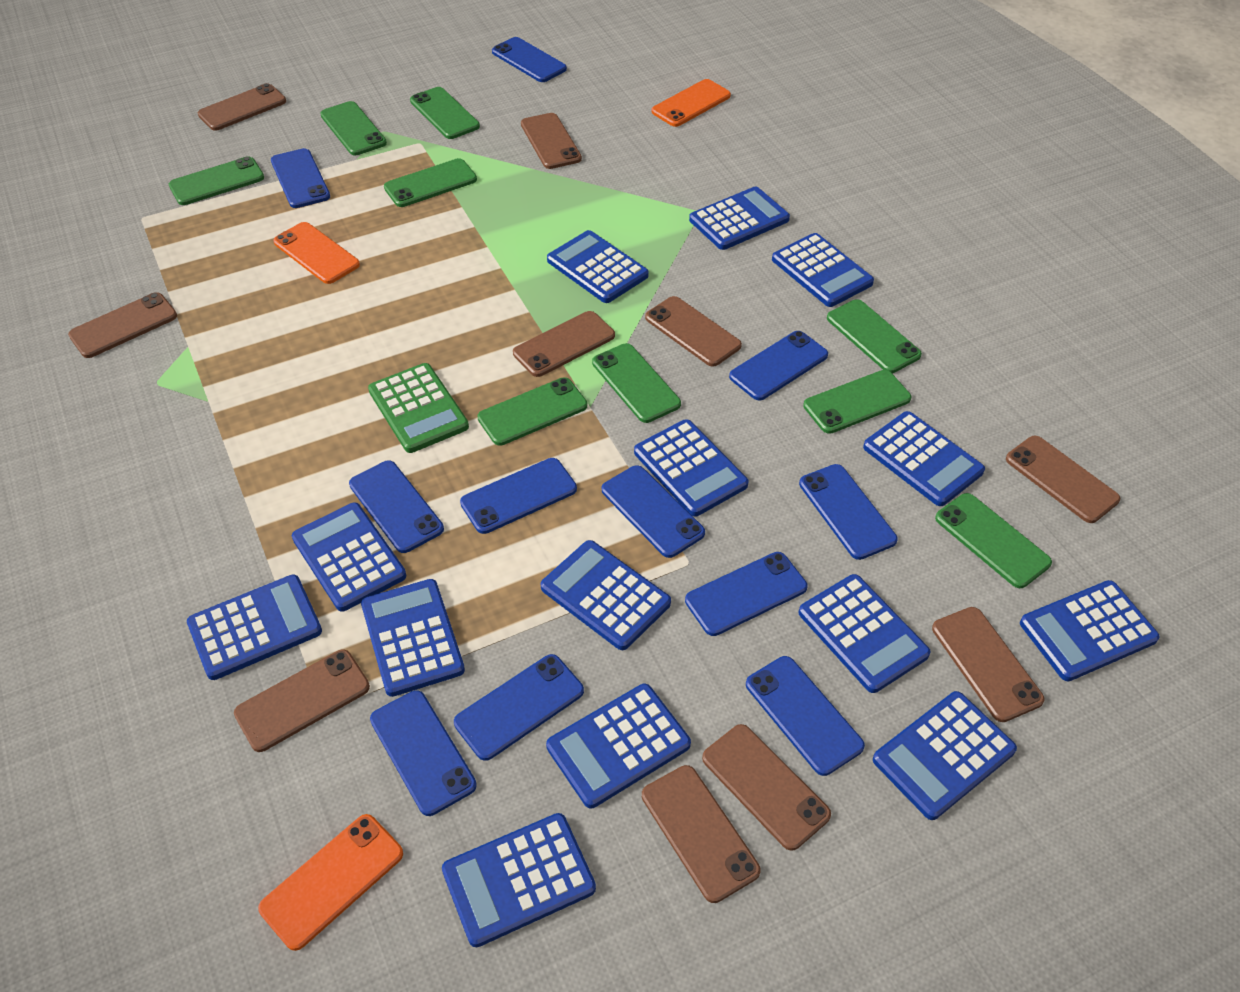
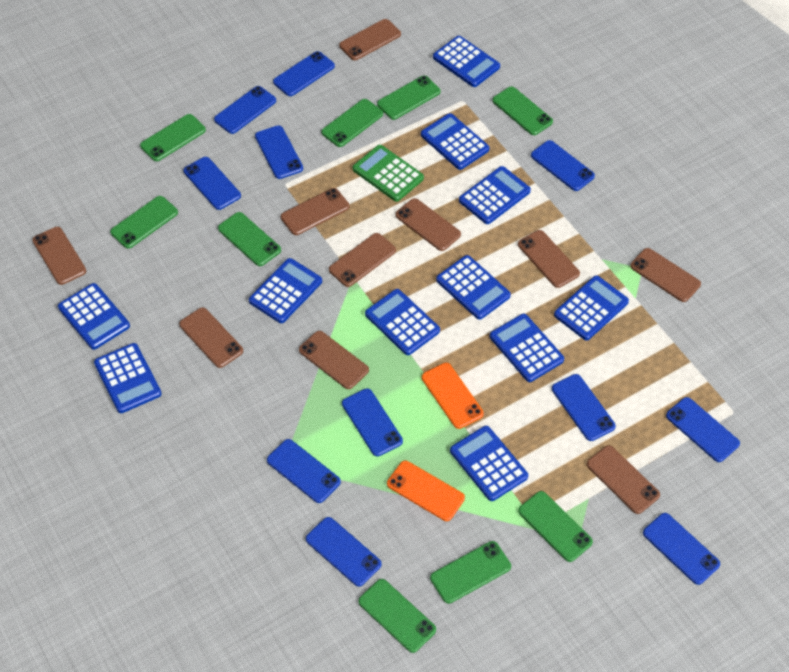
blue calculator: 14 -> 11
orange phone: 3 -> 2

